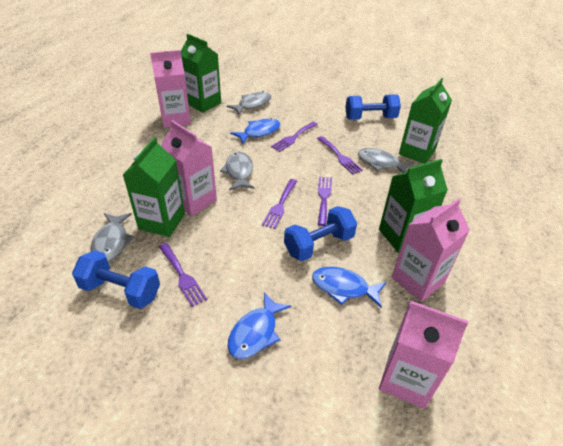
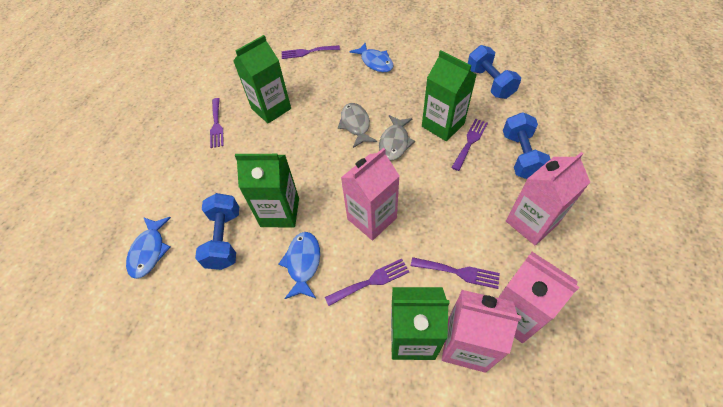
grey fish: 4 -> 2

